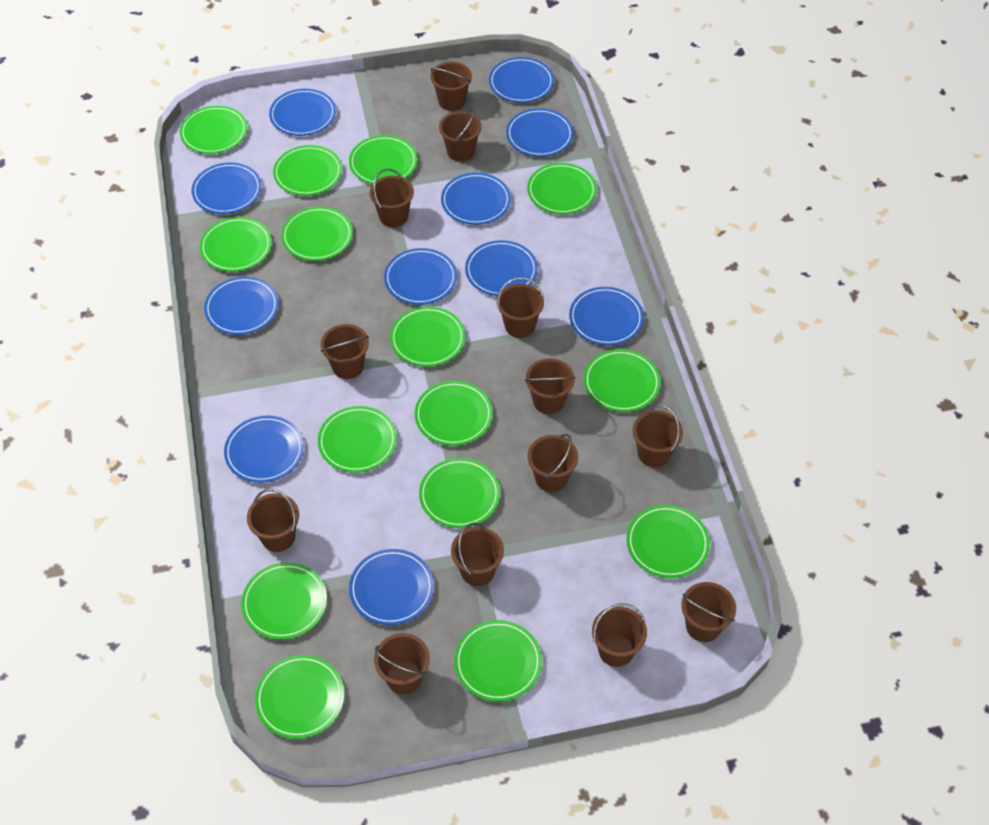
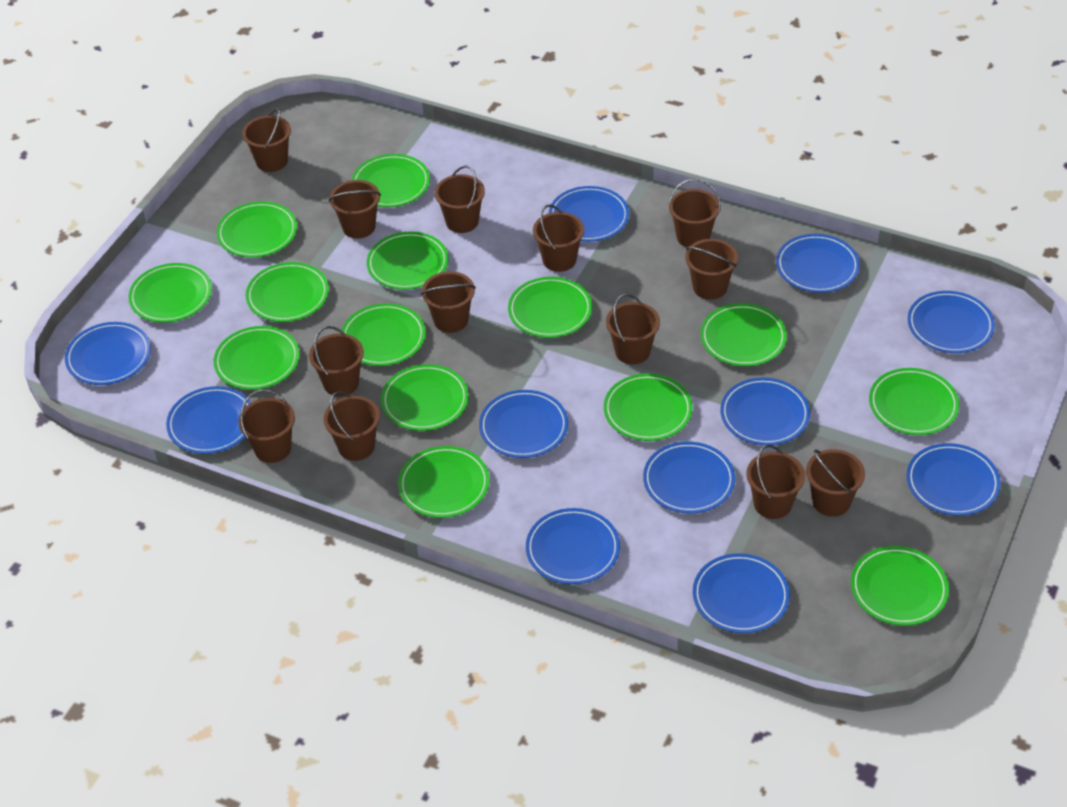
green plate: 15 -> 14

